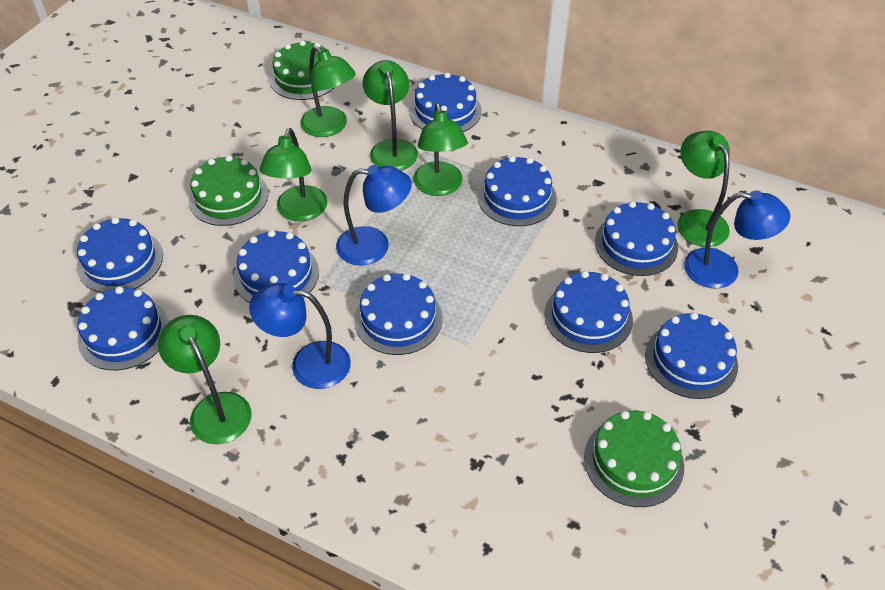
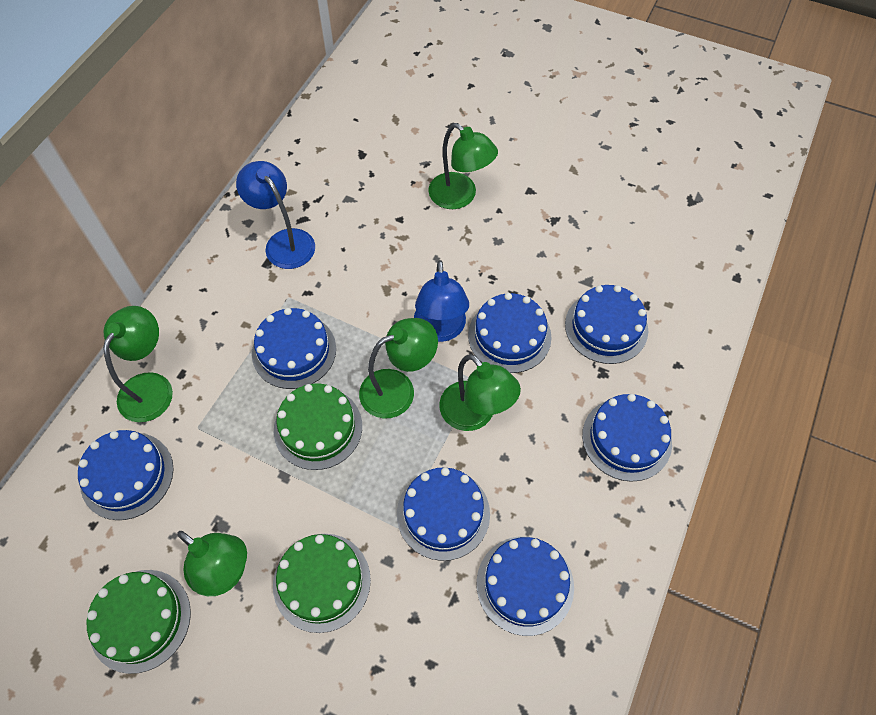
blue cake: 9 -> 7
blue lamp: 3 -> 2
green lamp: 6 -> 5

